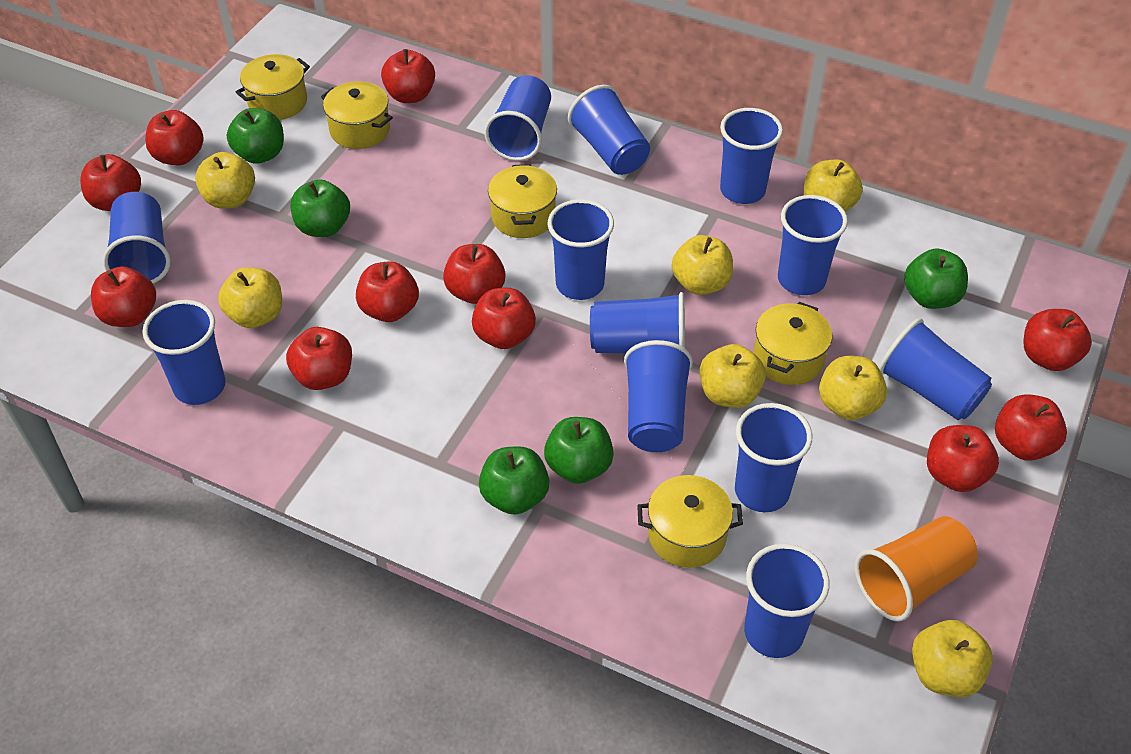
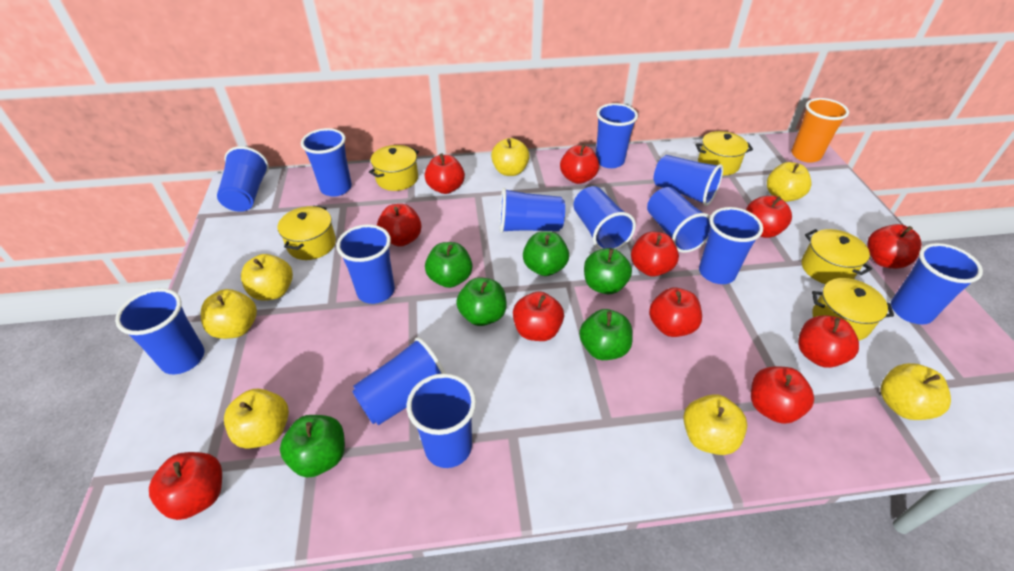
blue cup: 12 -> 13
green apple: 5 -> 6

